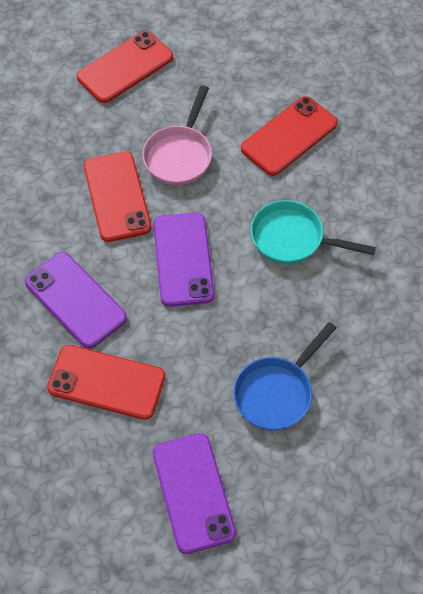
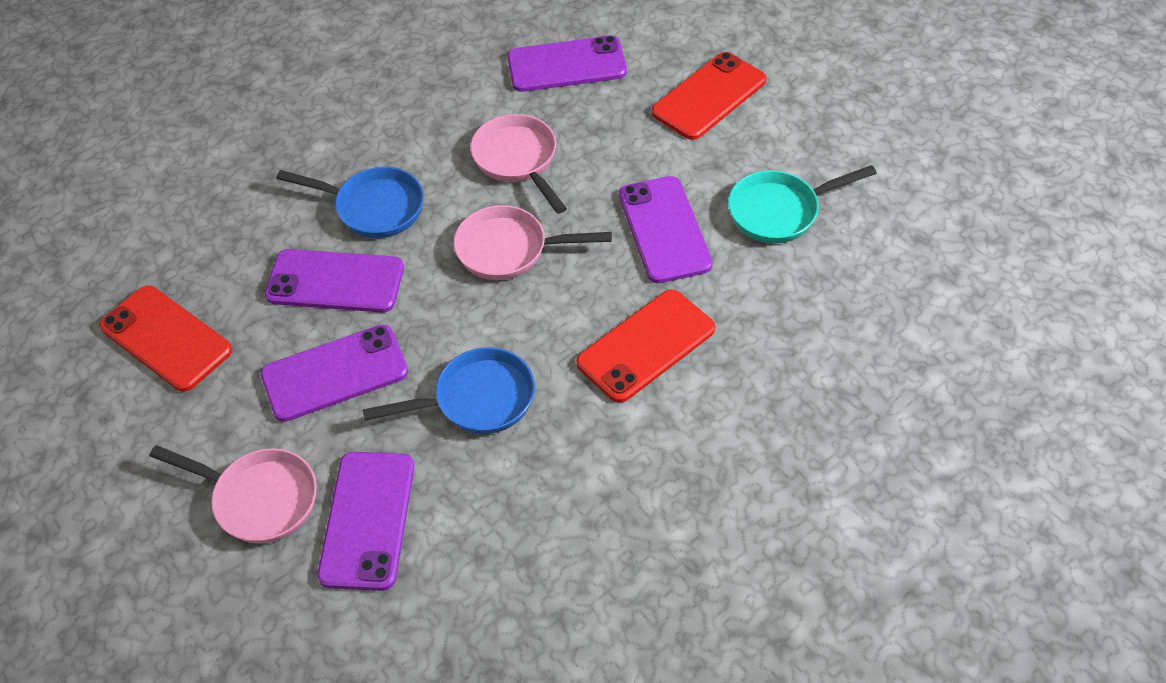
blue pan: 1 -> 2
pink pan: 1 -> 3
purple phone: 3 -> 5
red phone: 4 -> 3

